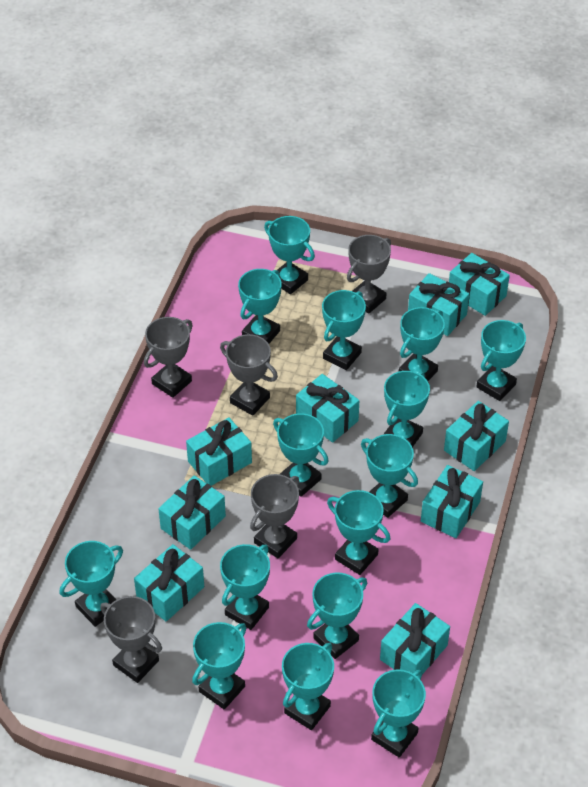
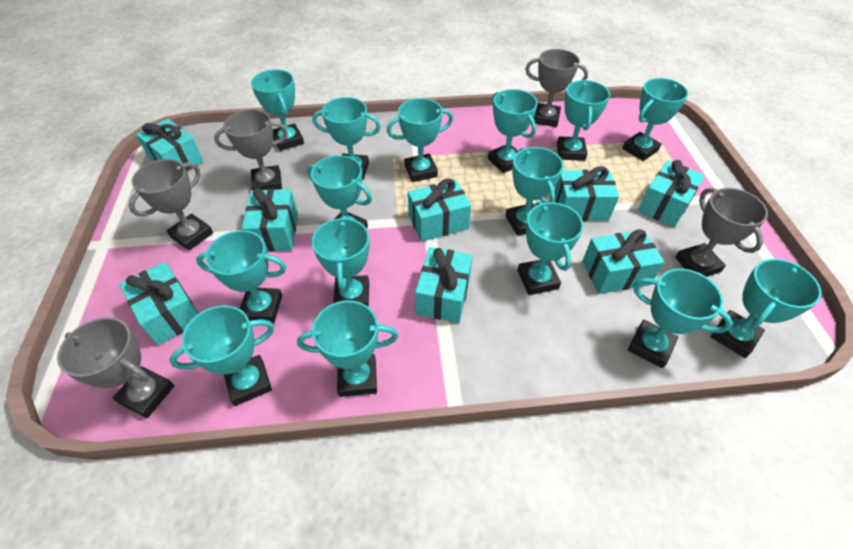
turquoise gift: 9 -> 8

